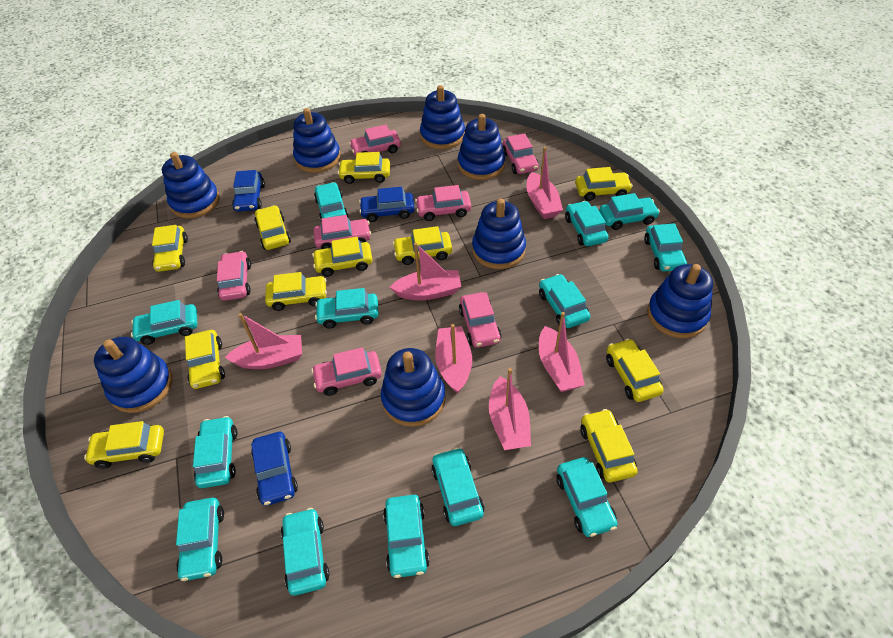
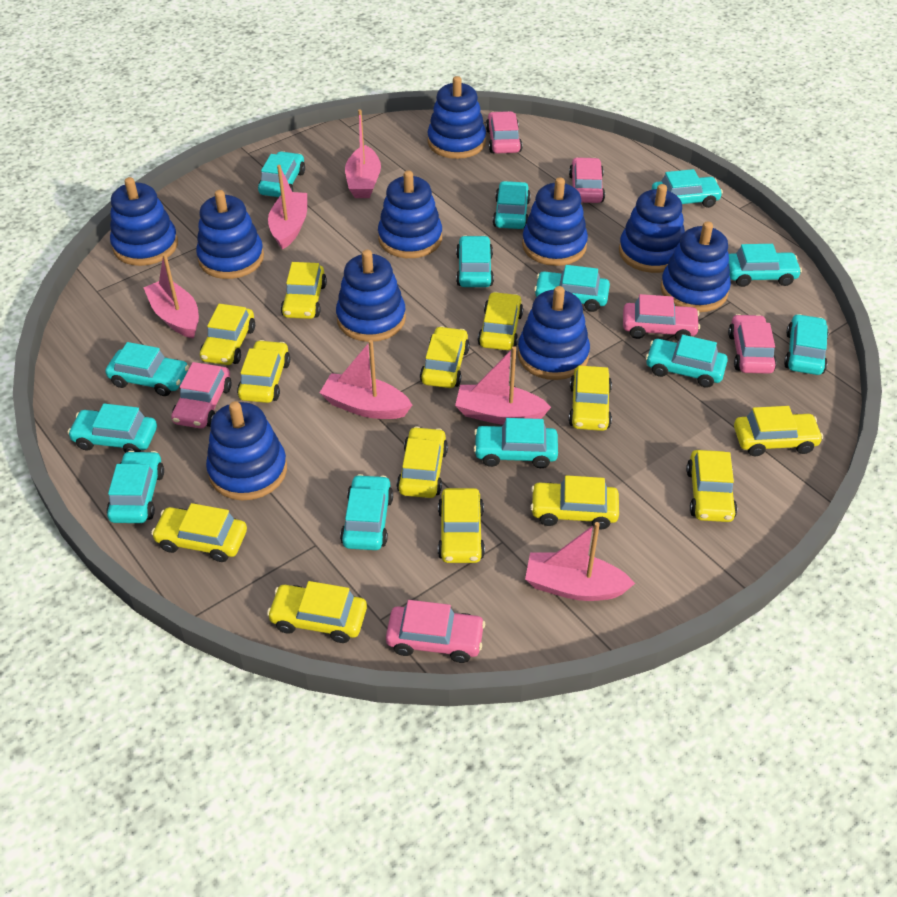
blue car: 3 -> 0
blue stacking toy: 8 -> 10
pink car: 7 -> 6
yellow car: 11 -> 13

